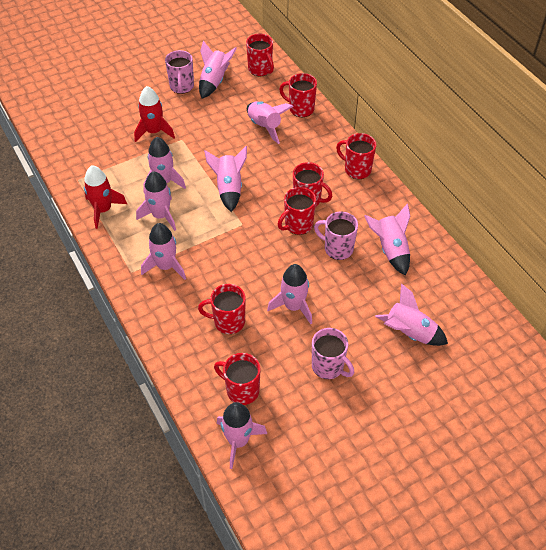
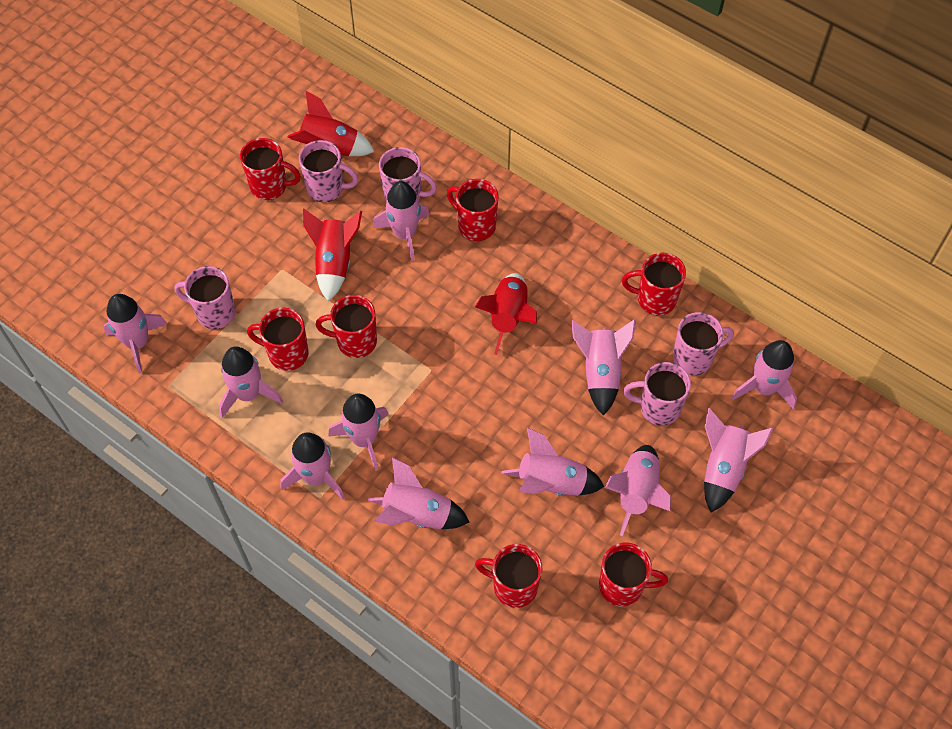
pink mug: 3 -> 5
pink rocket: 10 -> 11
red rocket: 2 -> 3

